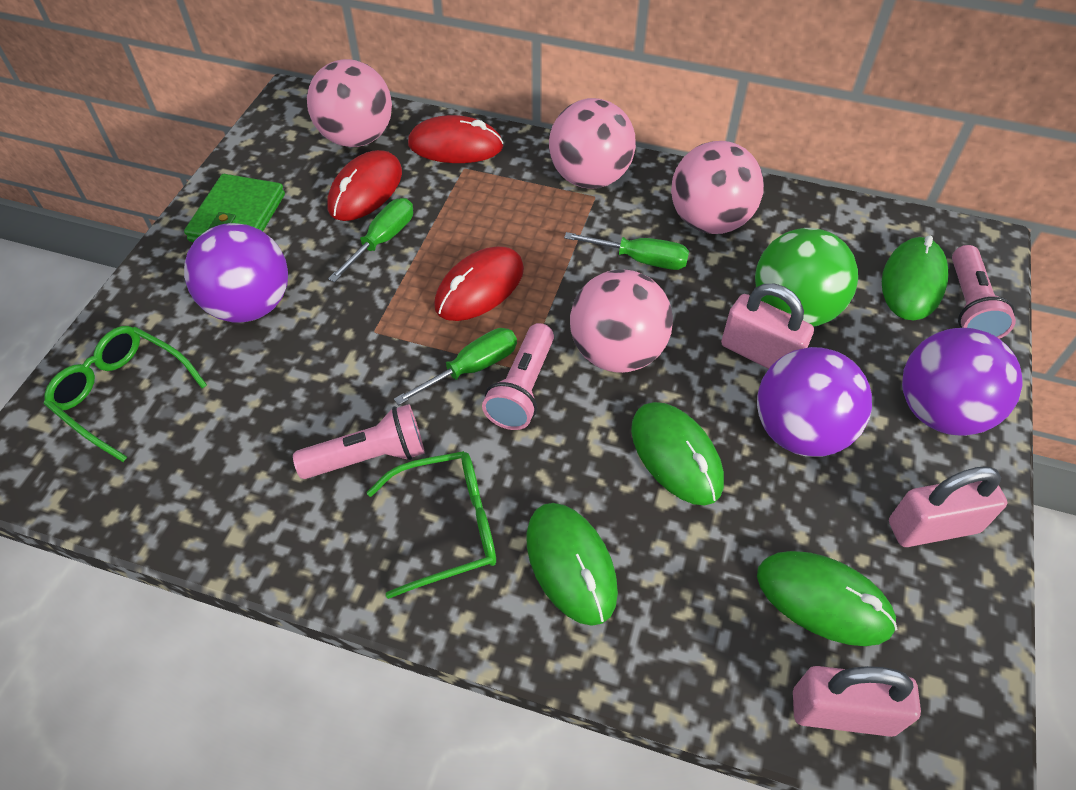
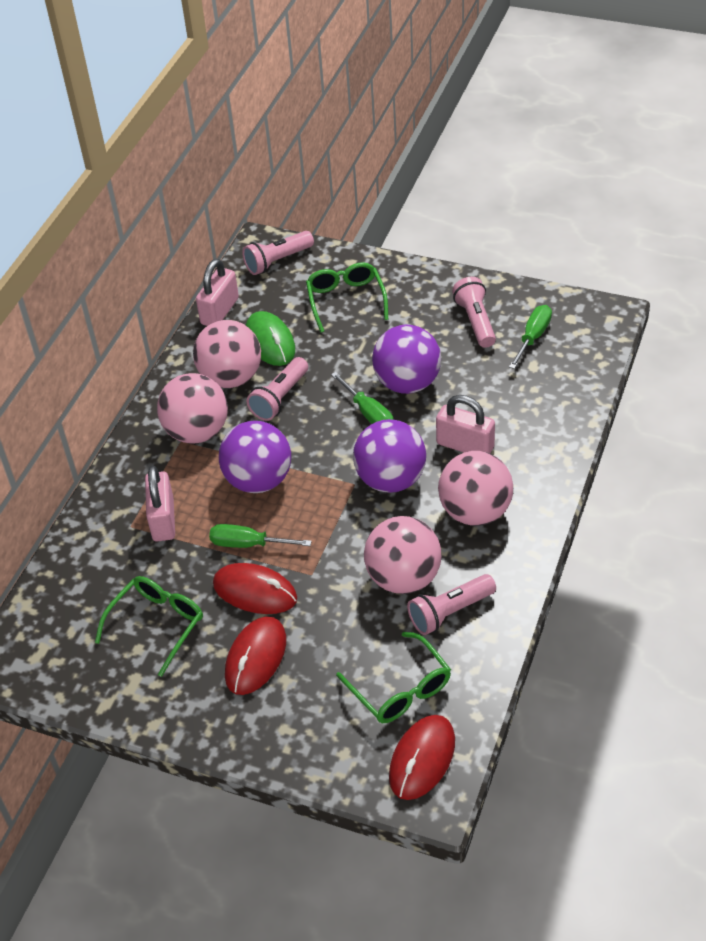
green ball: 1 -> 0
green glasses: 2 -> 3
green mouse: 4 -> 1
green wallet: 1 -> 0
pink flashlight: 3 -> 4

